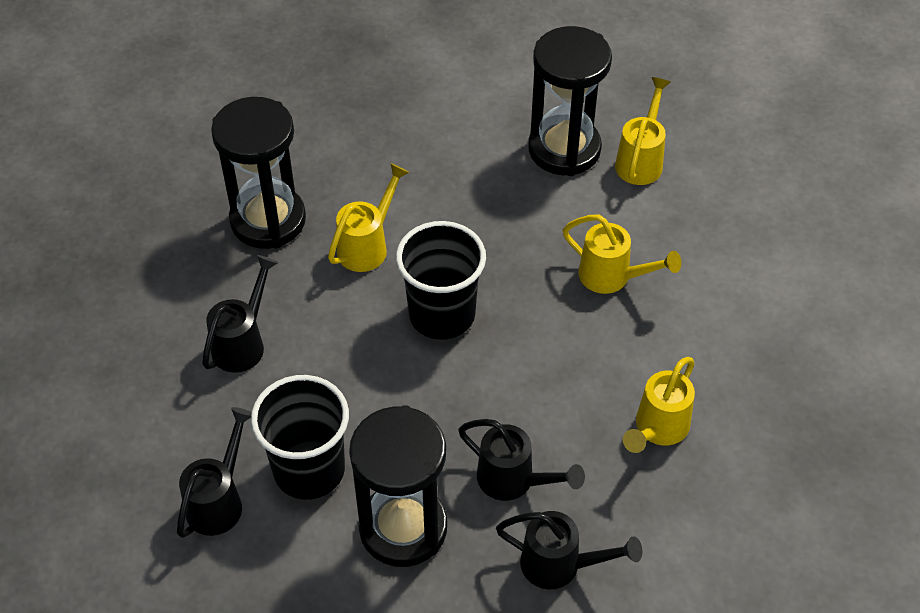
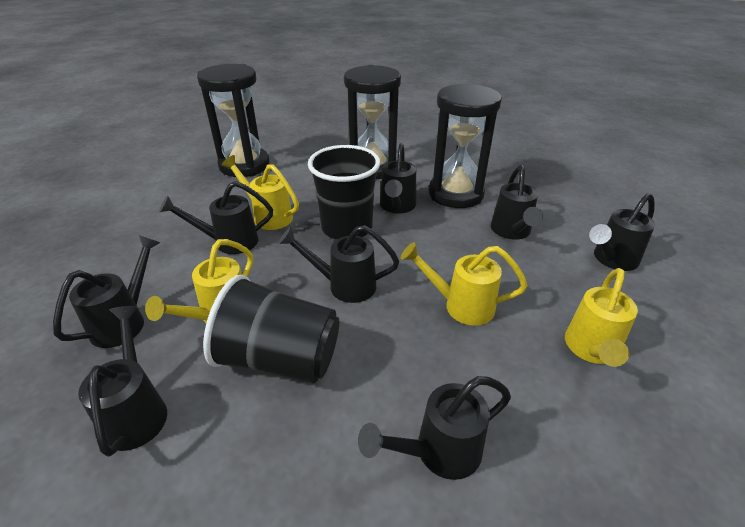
black watering can: 4 -> 8

